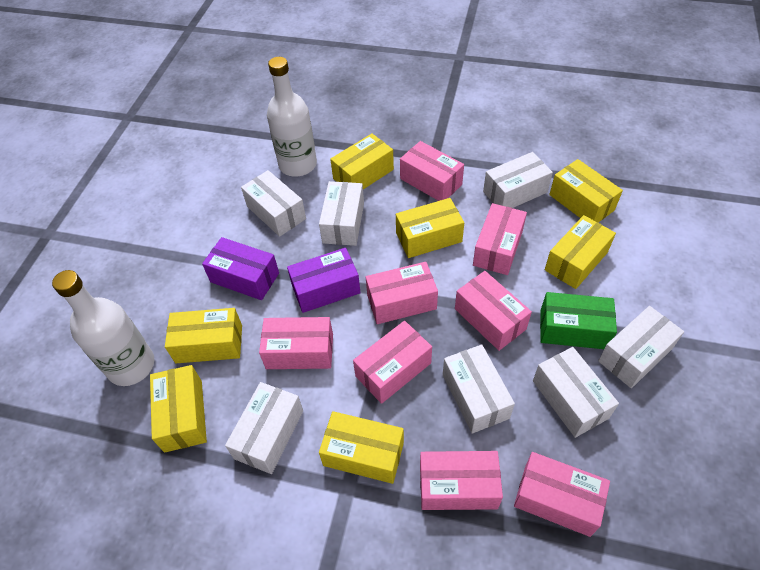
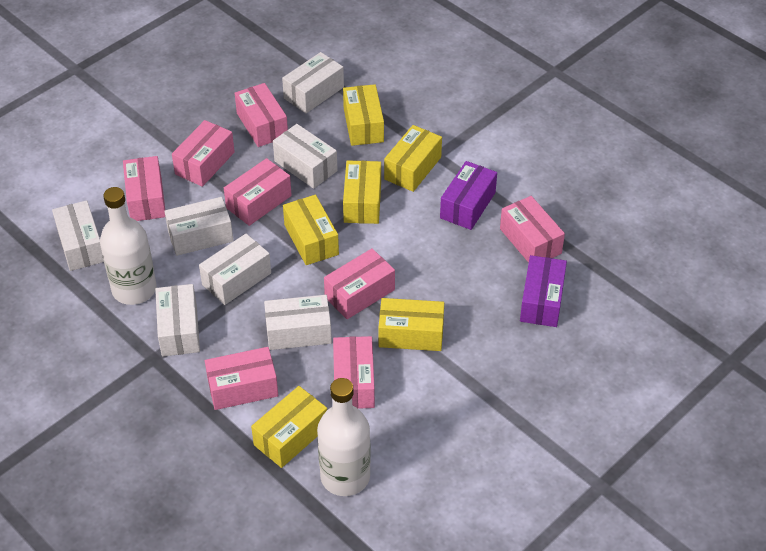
green box: 1 -> 0
yellow box: 7 -> 6

